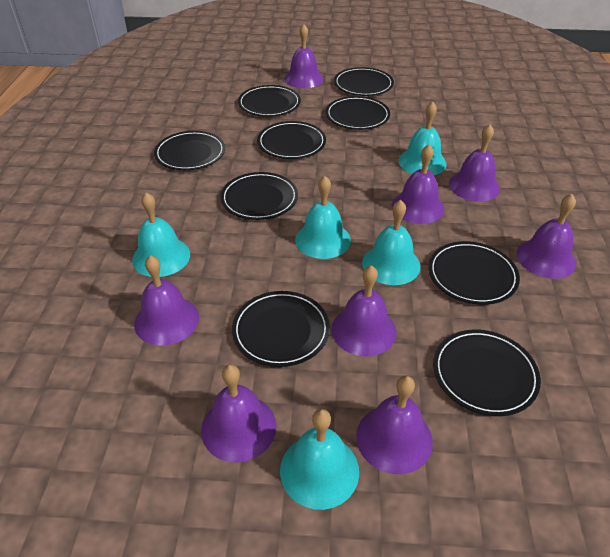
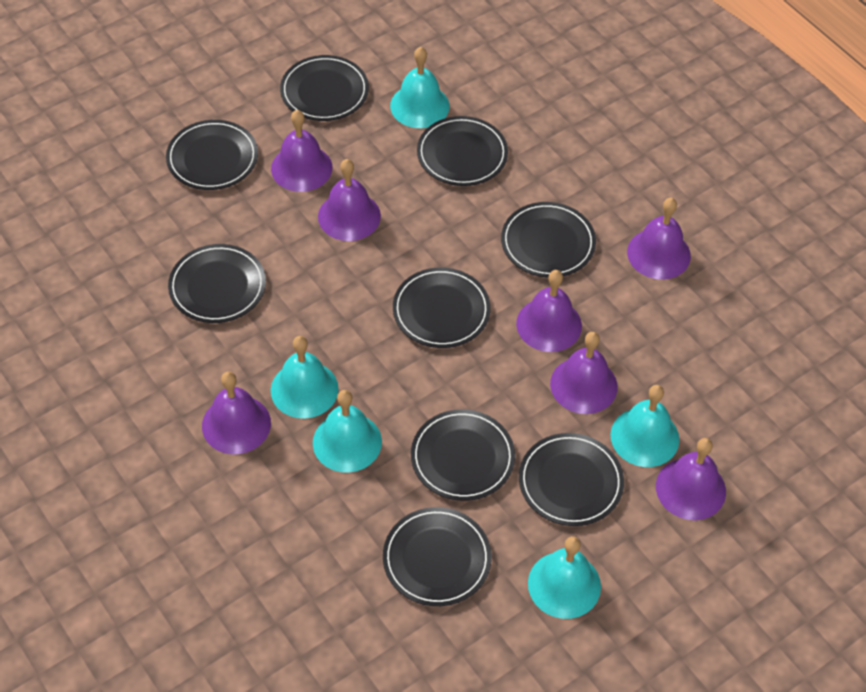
purple bell: 8 -> 7

